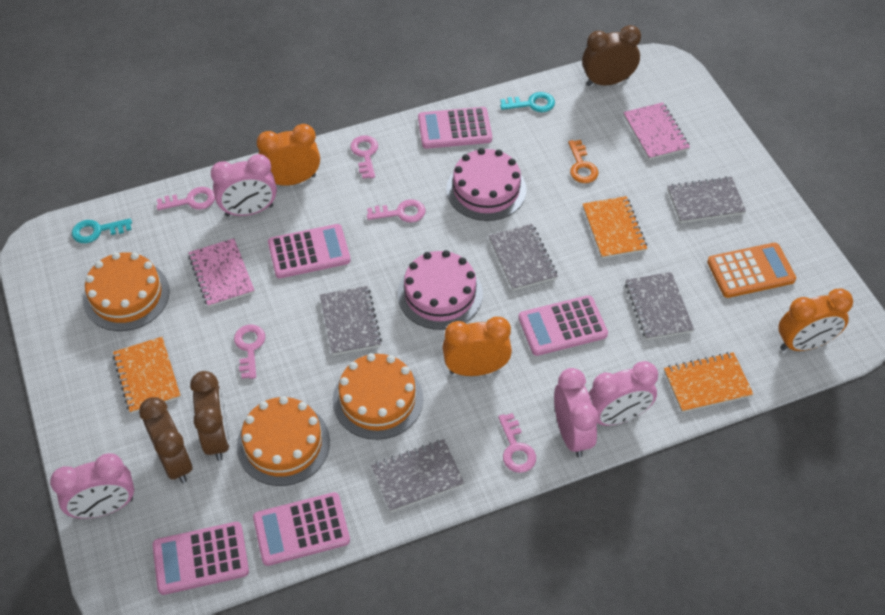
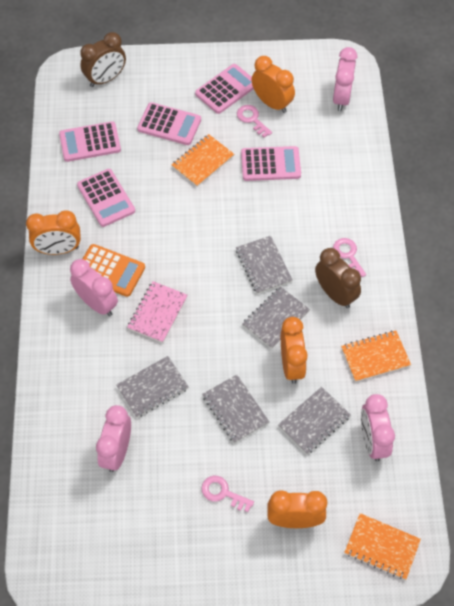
brown clock: 3 -> 2
orange cake: 3 -> 0
orange clock: 3 -> 4
orange key: 1 -> 0
pink cake: 2 -> 0
pink key: 5 -> 3
pink notebook: 2 -> 1
turquoise key: 2 -> 0

